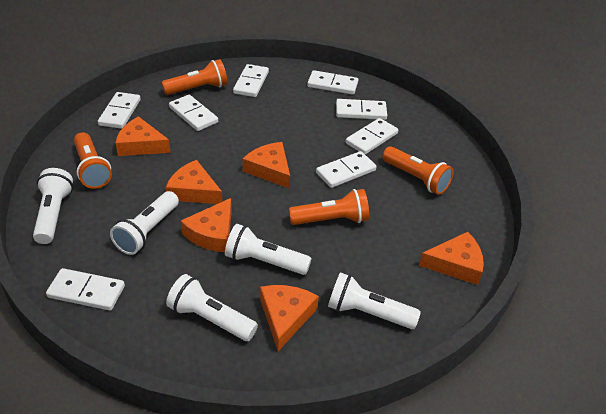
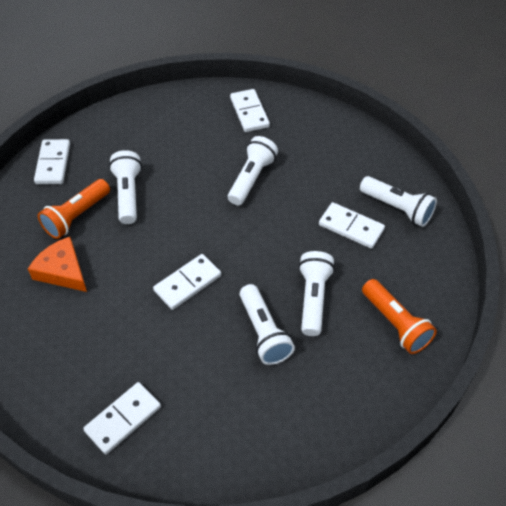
orange cheese: 6 -> 1
orange flashlight: 4 -> 2
white domino: 8 -> 5

